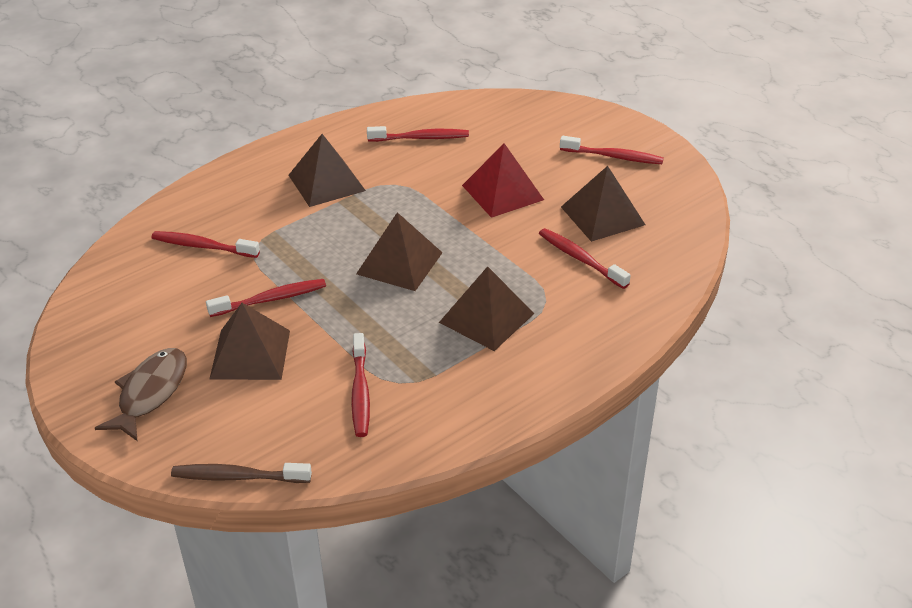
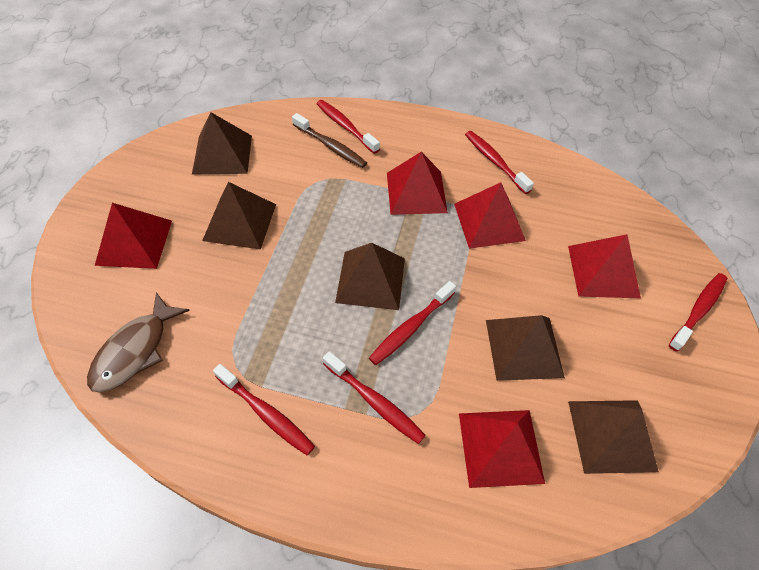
red pyramid: 1 -> 5

